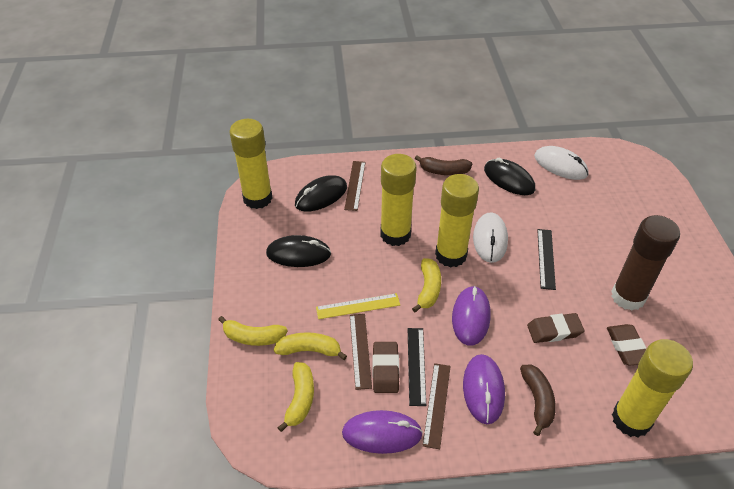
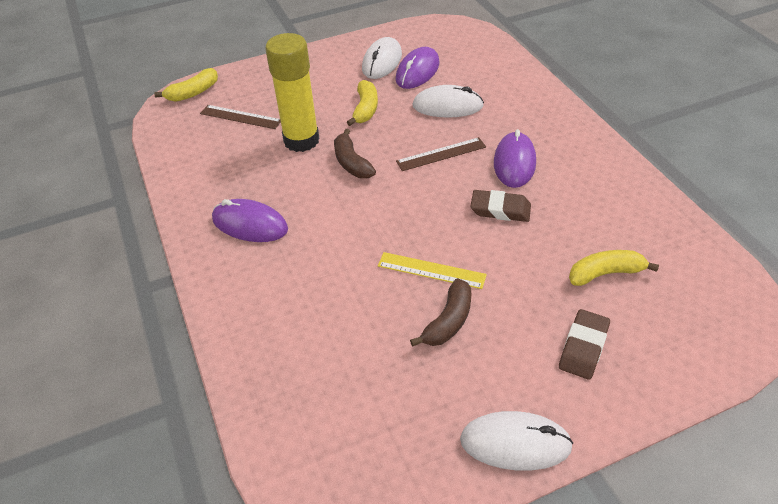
black mouse: 3 -> 0
black ruler: 2 -> 0
brown eraser: 3 -> 2
brown glue stick: 1 -> 0
brown ruler: 3 -> 2
white mouse: 2 -> 3
yellow banana: 4 -> 3
yellow glue stick: 4 -> 1

